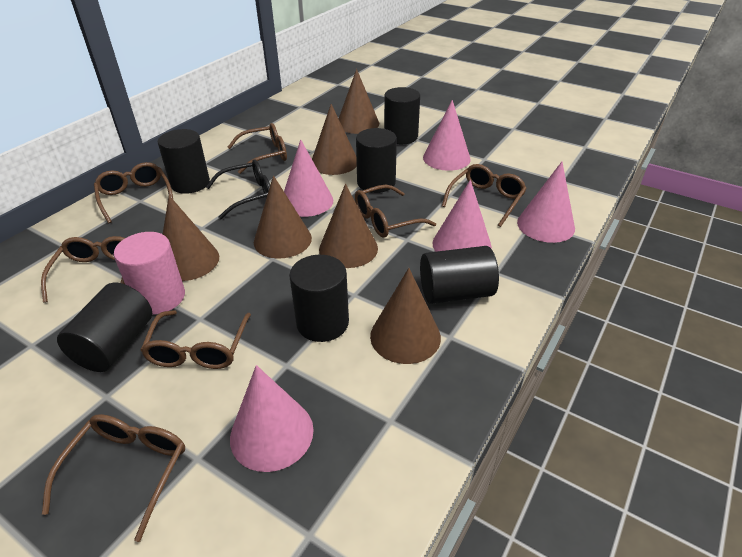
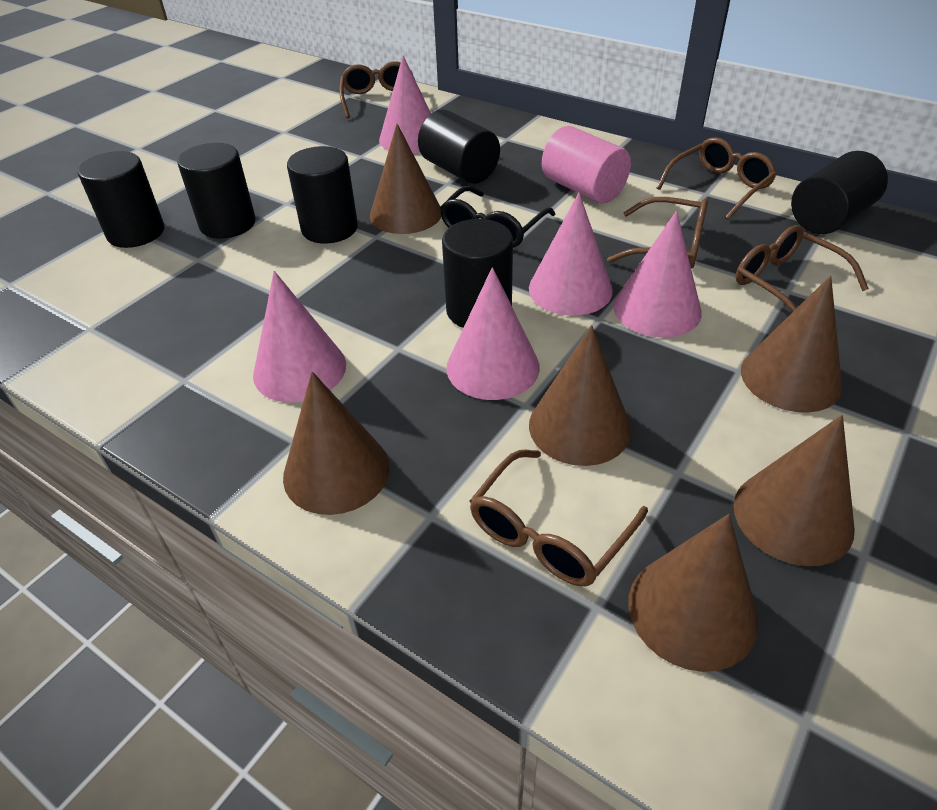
brown glasses: 7 -> 5

